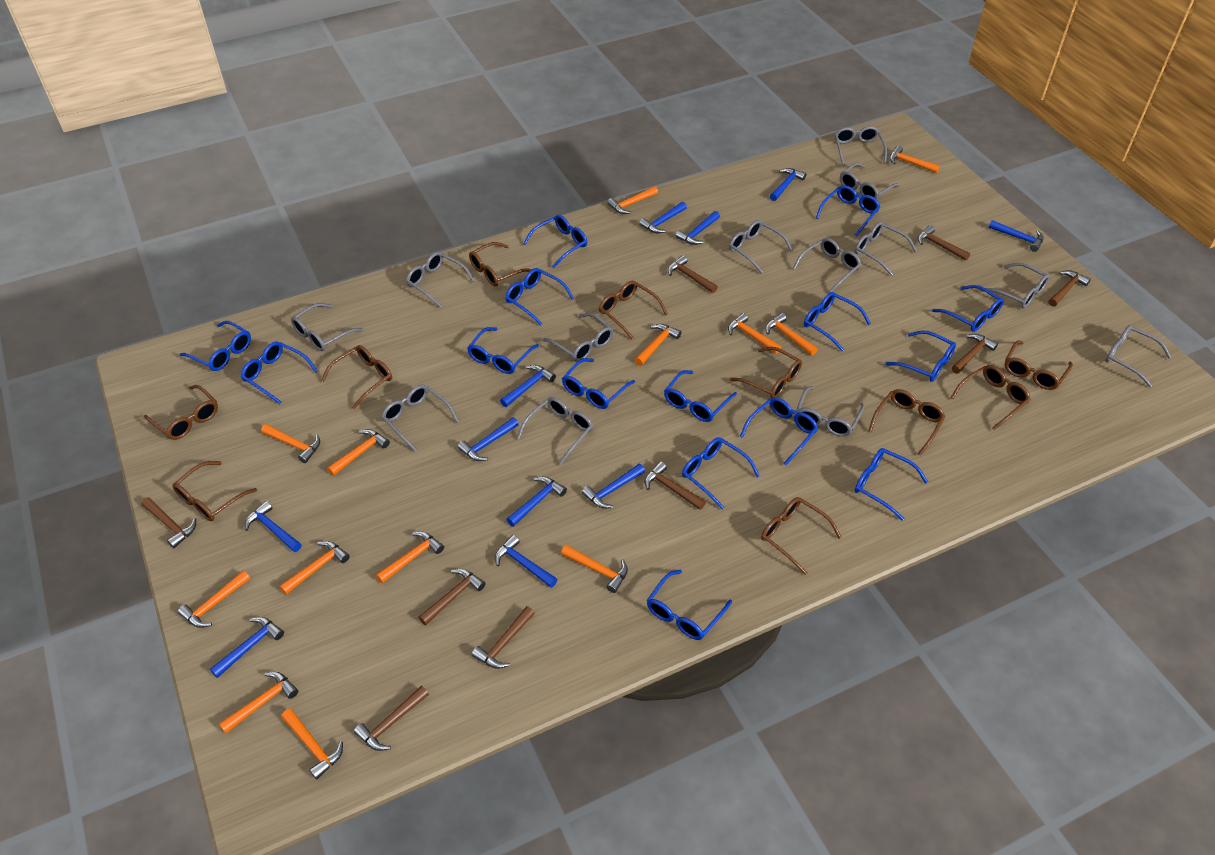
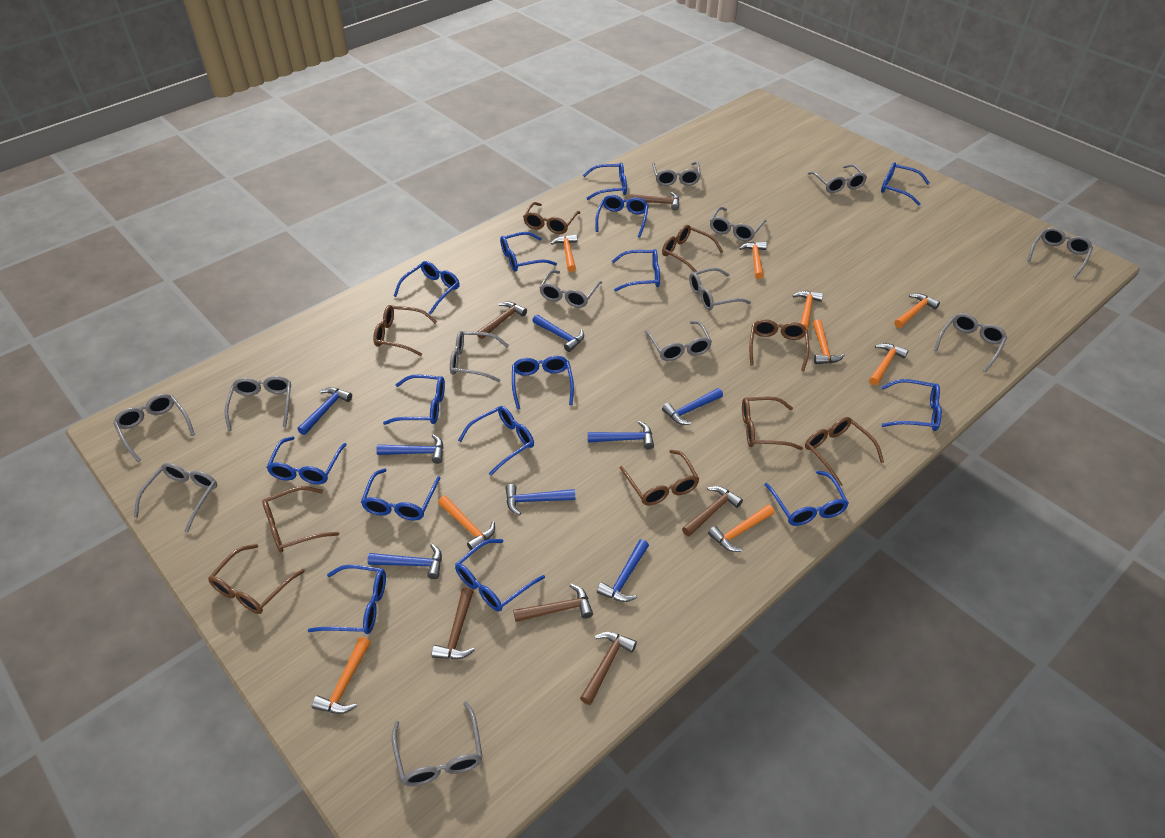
blue hammer: 11 -> 8
brown glasses: 10 -> 9
brown hammer: 9 -> 6
orange hammer: 13 -> 9

